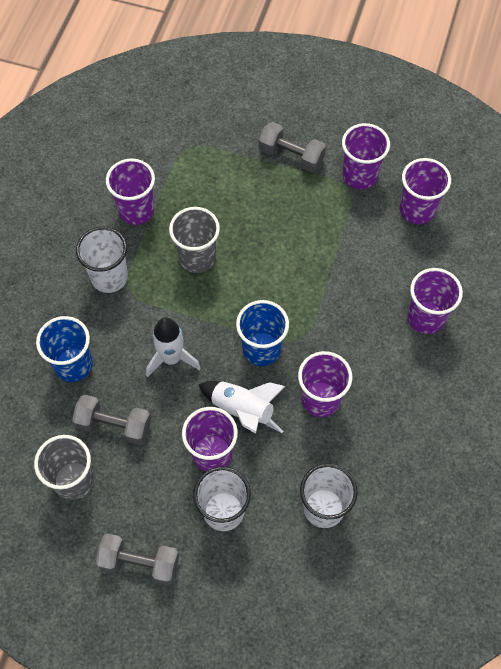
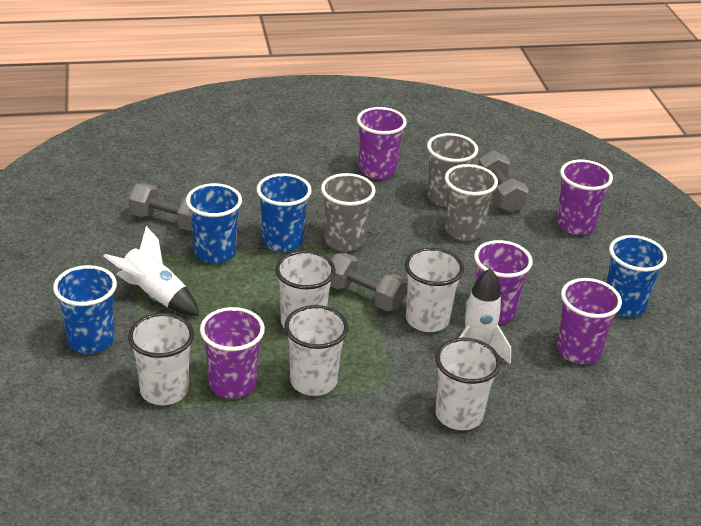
blue cup: 2 -> 4
grey cup: 2 -> 3
purple cup: 6 -> 5
white cup: 3 -> 5

